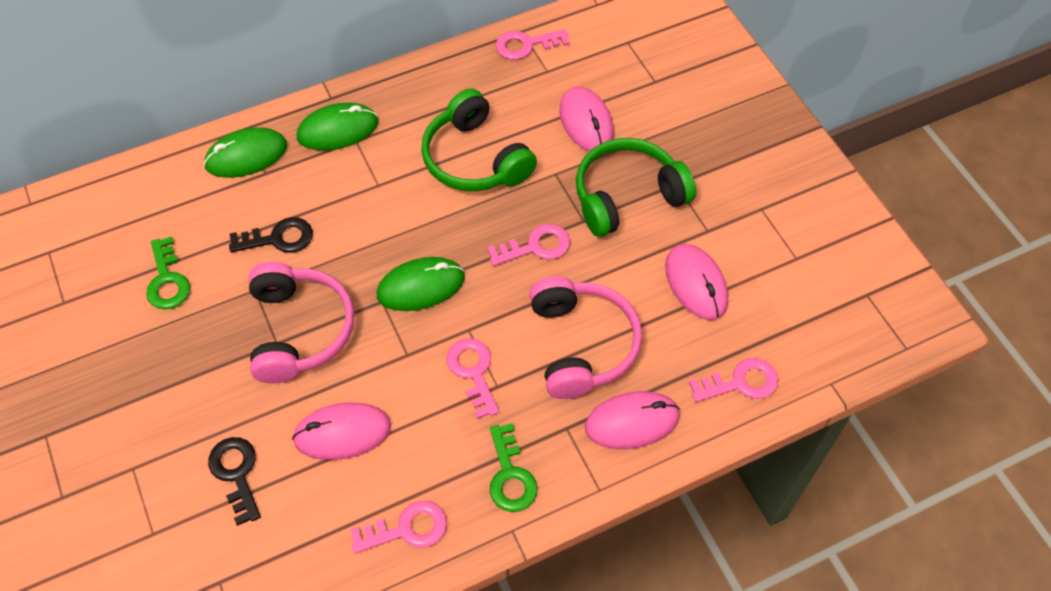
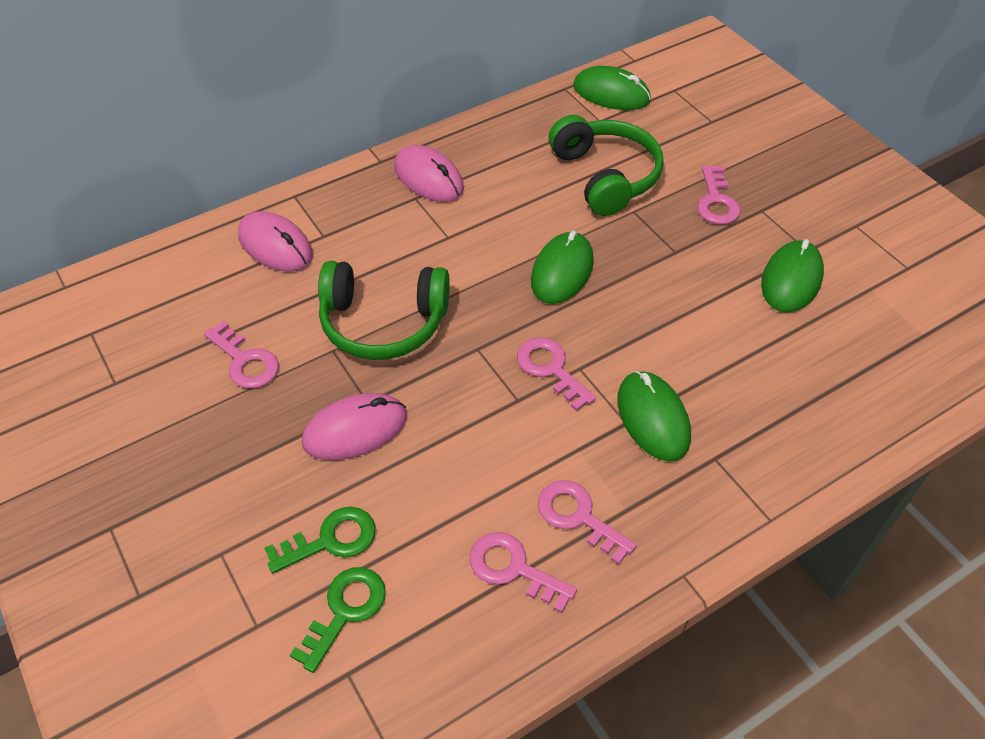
black key: 2 -> 0
green mouse: 3 -> 4
pink headphones: 2 -> 0
pink mouse: 4 -> 3

